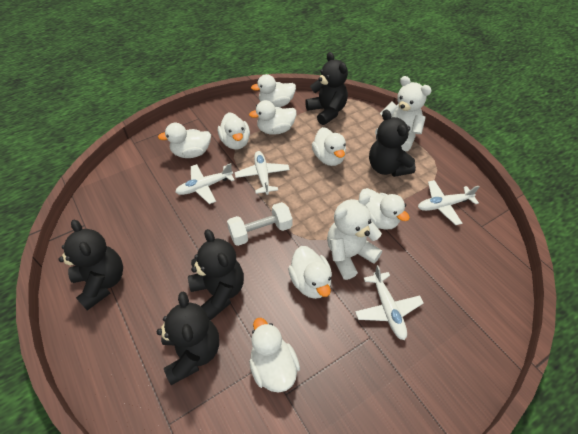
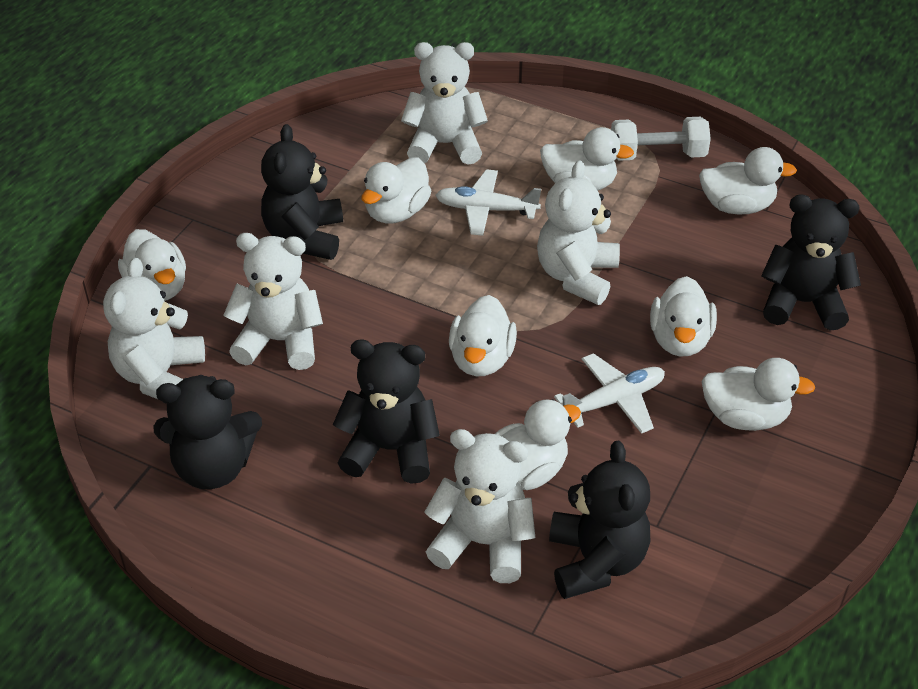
white plane: 4 -> 2
white teddy bear: 2 -> 5

